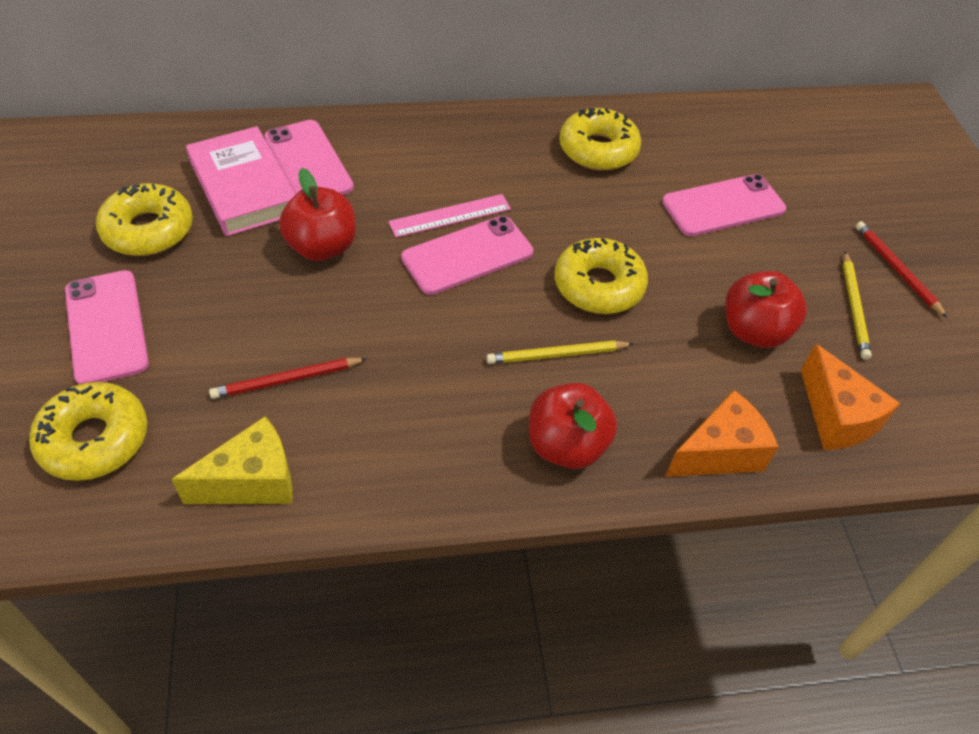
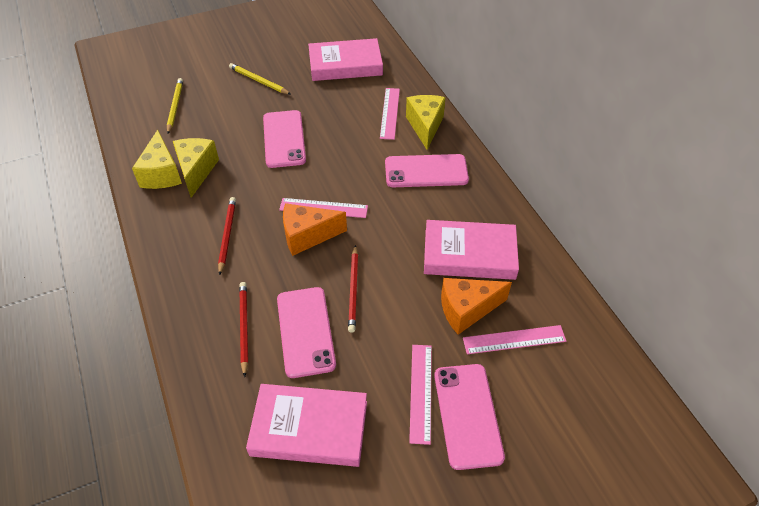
pink book: 1 -> 3
pink ruler: 1 -> 4
red apple: 3 -> 0
red pencil: 2 -> 3
yellow cheese: 1 -> 3
yellow donut: 4 -> 0

